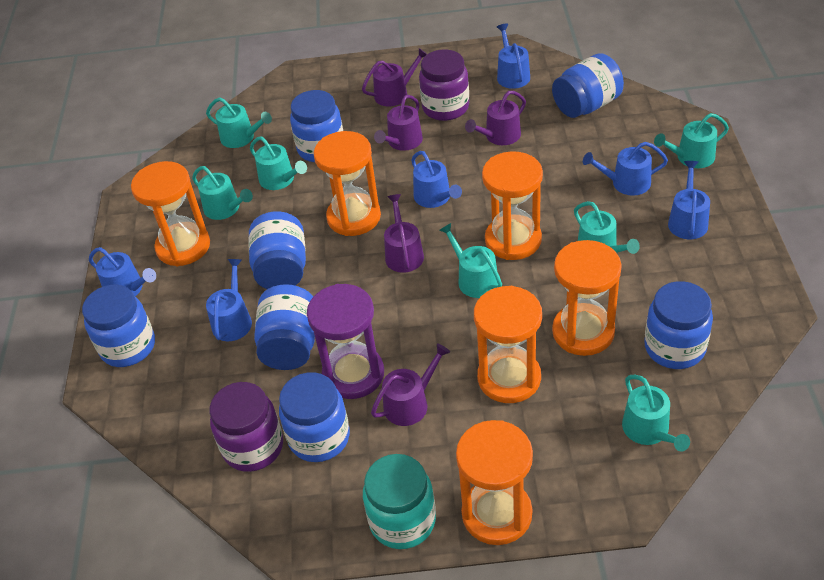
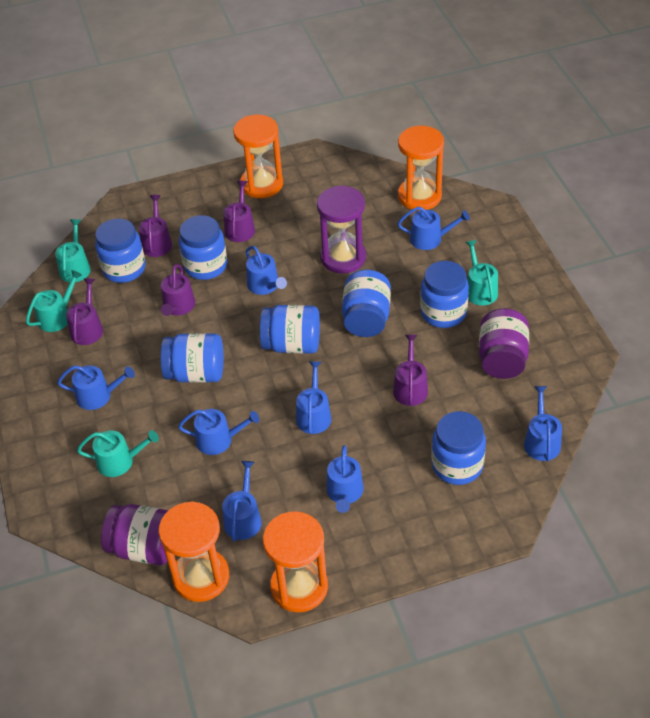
blue watering can: 6 -> 8
orange hourglass: 6 -> 4
turquoise jar: 1 -> 0
turquoise watering can: 7 -> 4

